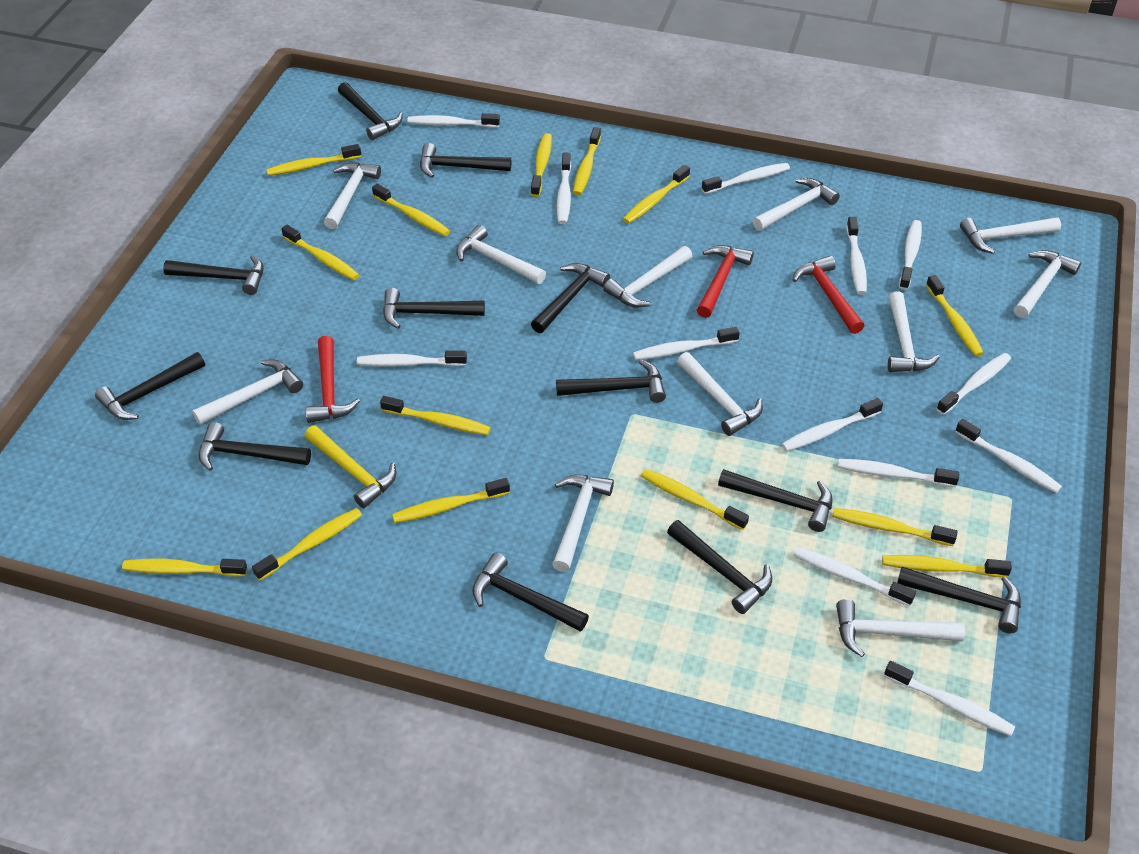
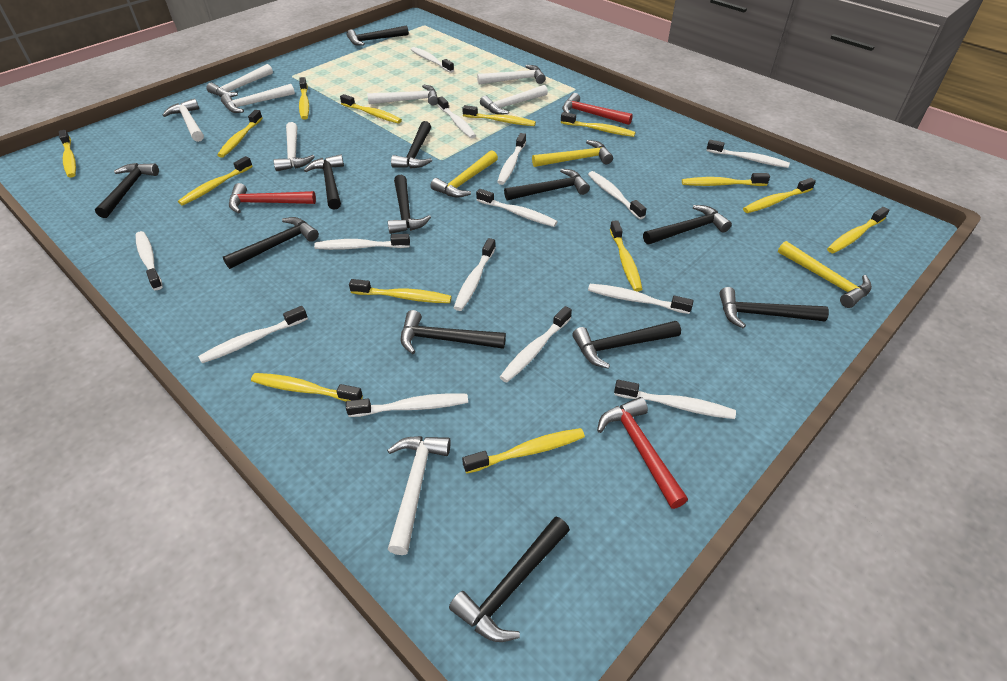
white hammer: 11 -> 8
white toothbrush: 13 -> 14
yellow hammer: 1 -> 3

